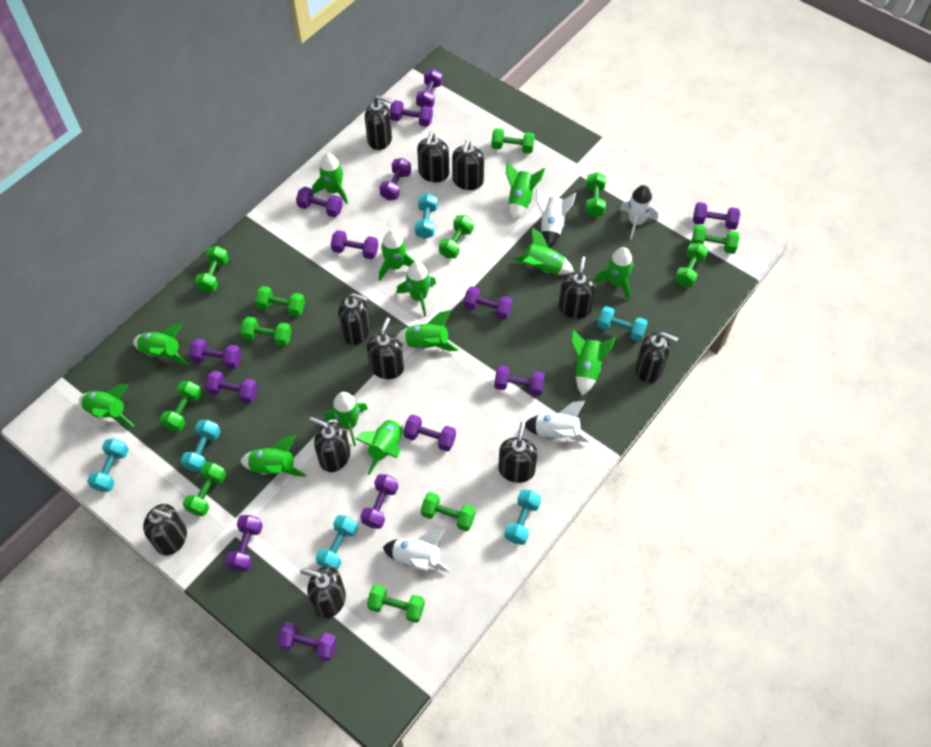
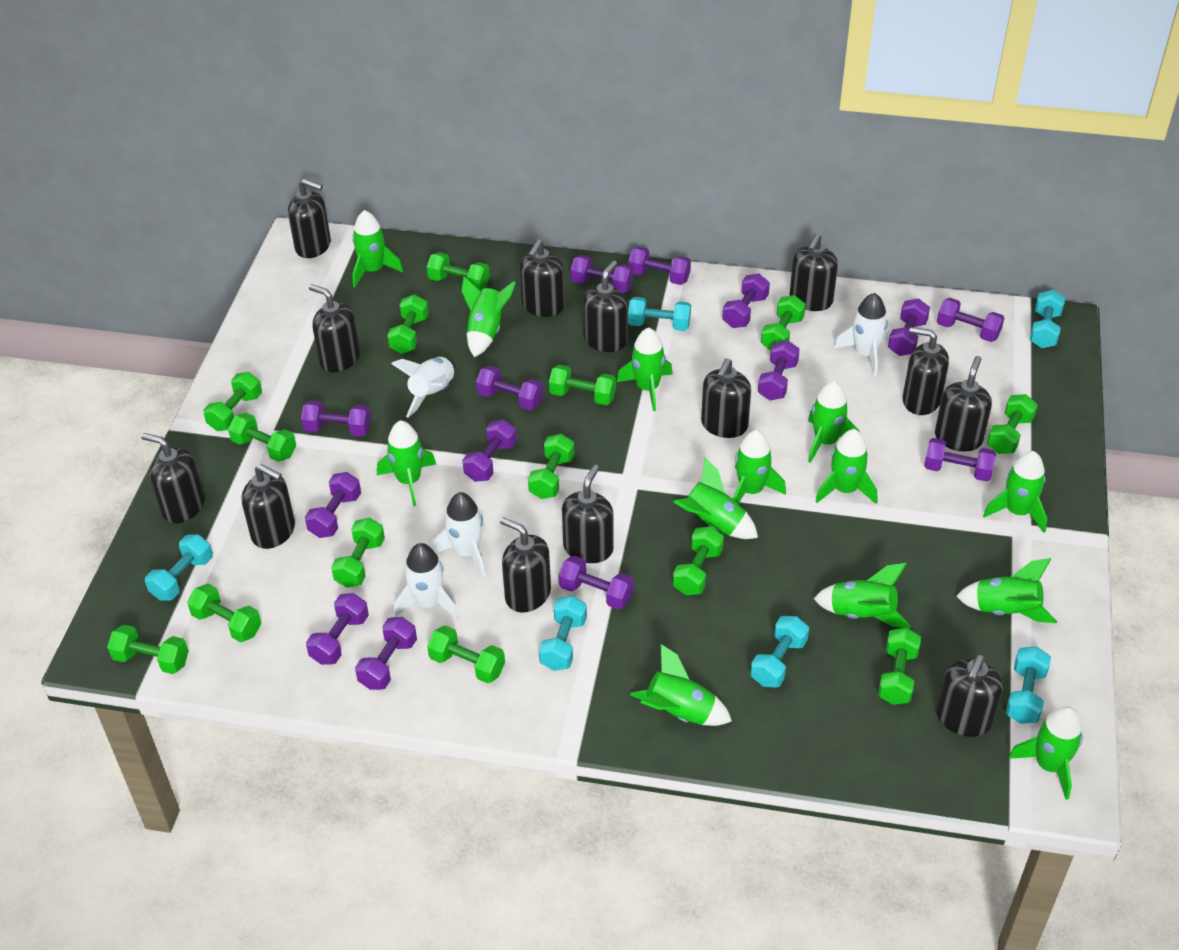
black soap dispenser: 11 -> 13
green dumbbell: 12 -> 14

